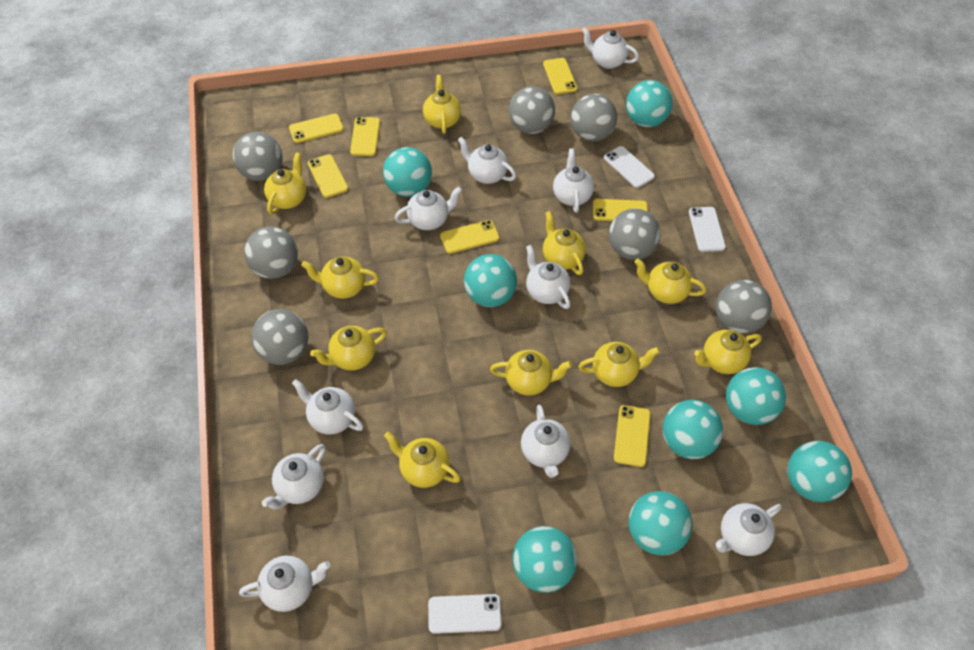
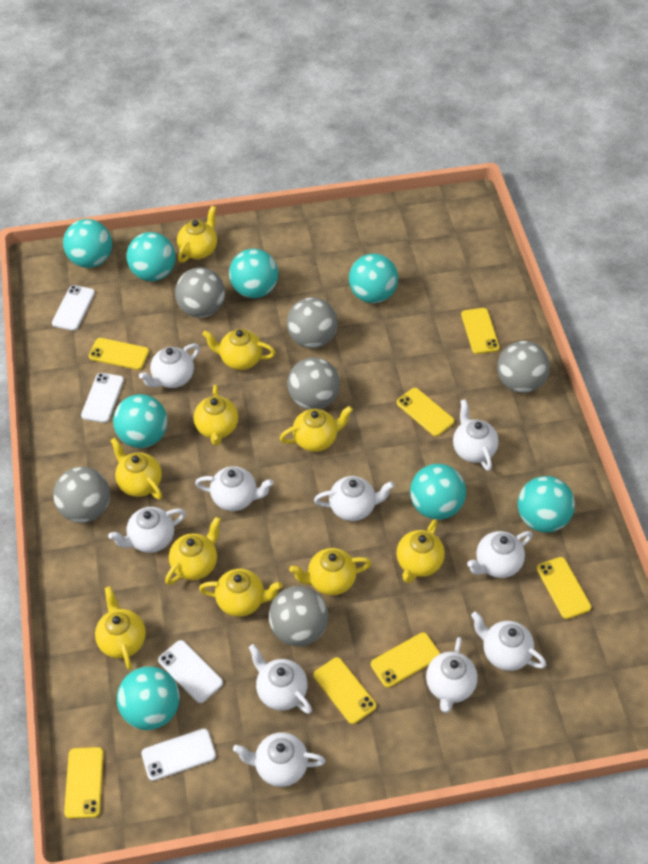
grey ball: 7 -> 6
white phone: 3 -> 4

